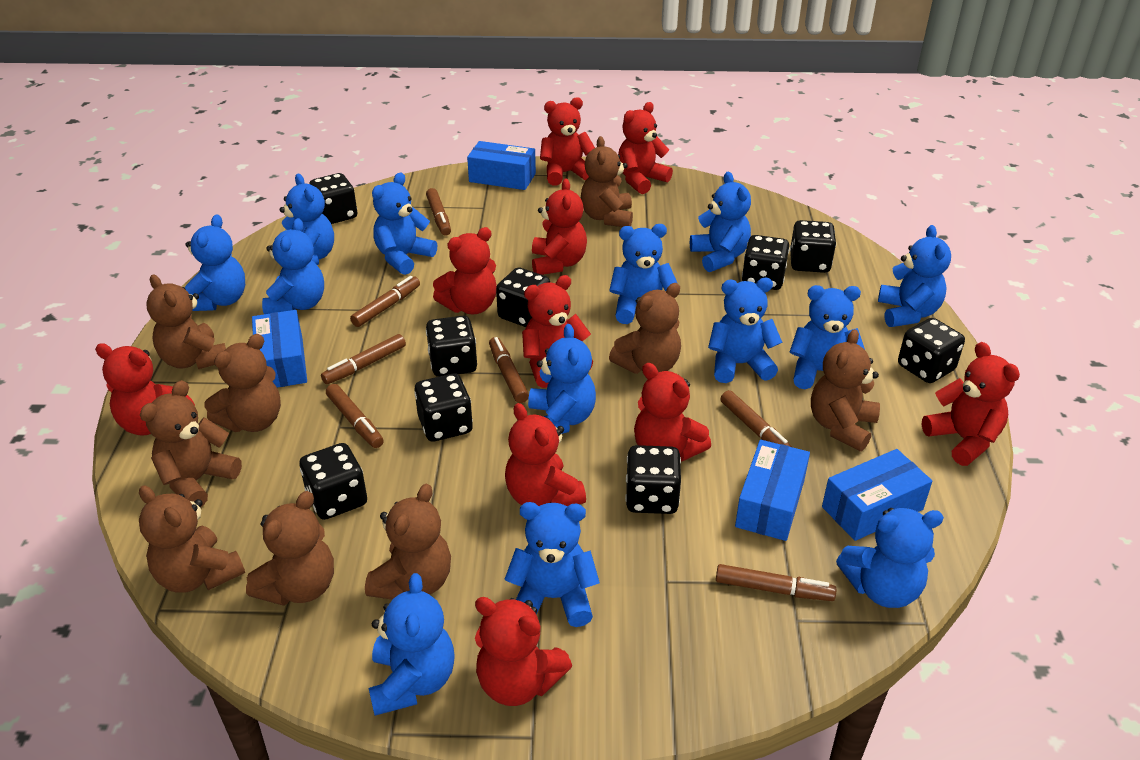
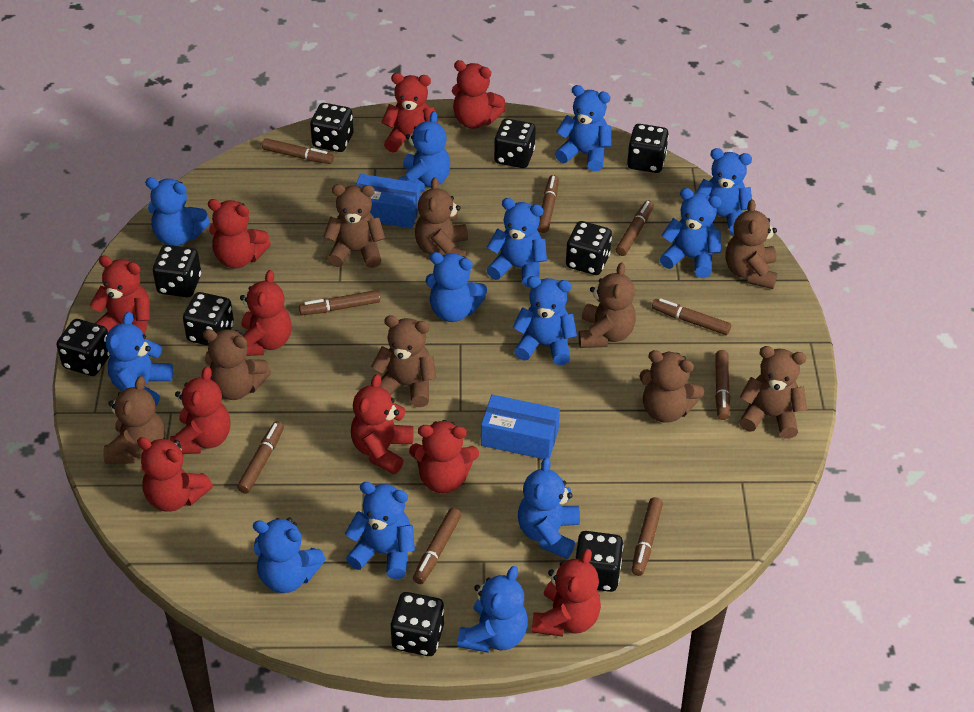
blue box: 4 -> 2
brown marker: 7 -> 9

